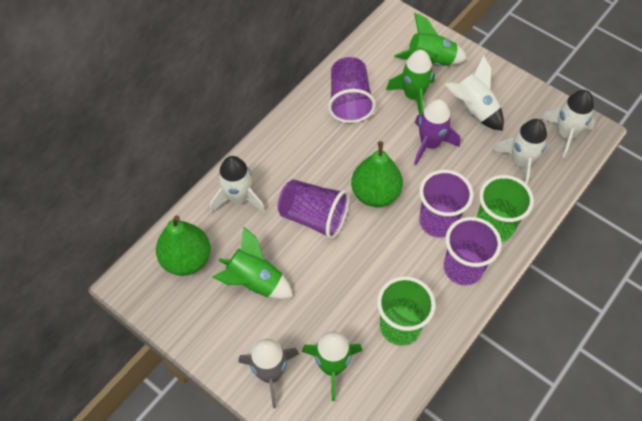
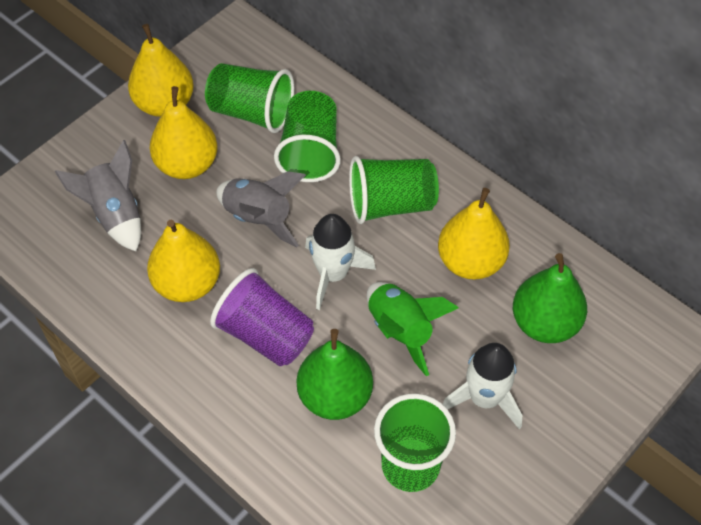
green cup: 2 -> 4
green rocket: 4 -> 1
grey rocket: 1 -> 2
purple cup: 4 -> 1
purple rocket: 1 -> 0
white rocket: 4 -> 2
yellow pear: 0 -> 4

